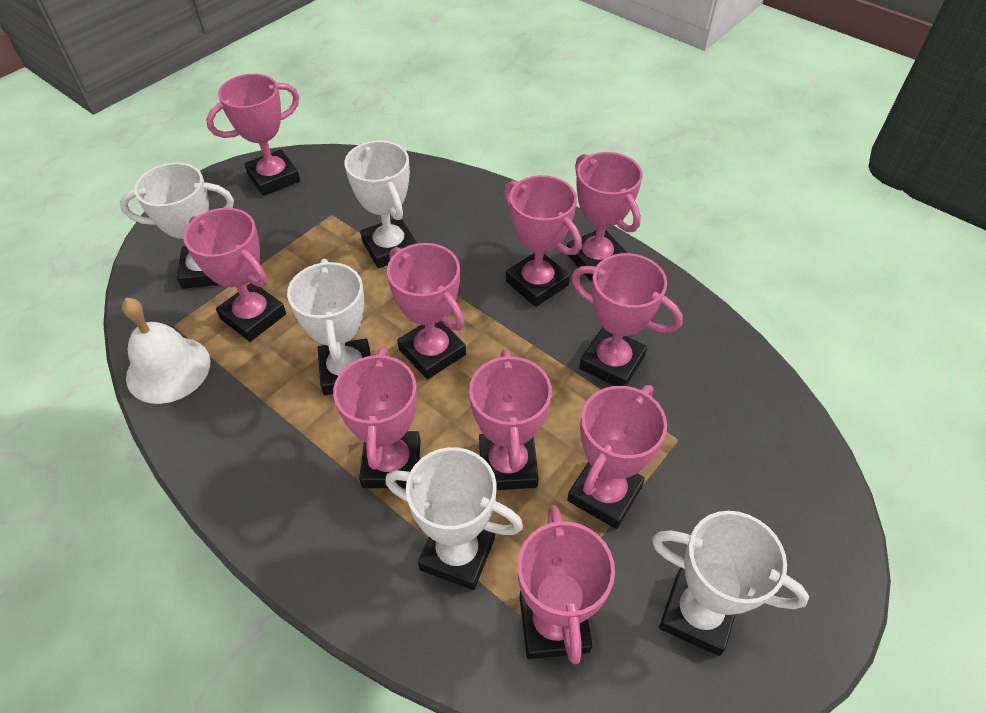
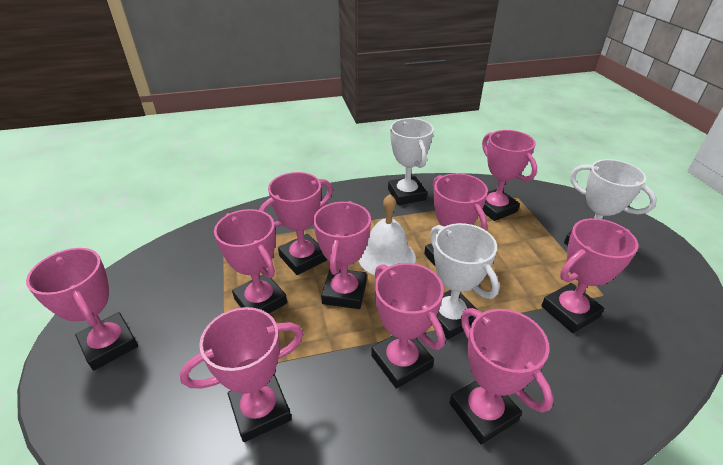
white trophy: 5 -> 3

